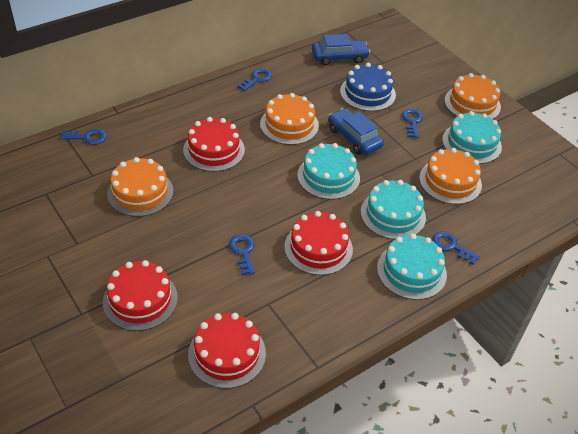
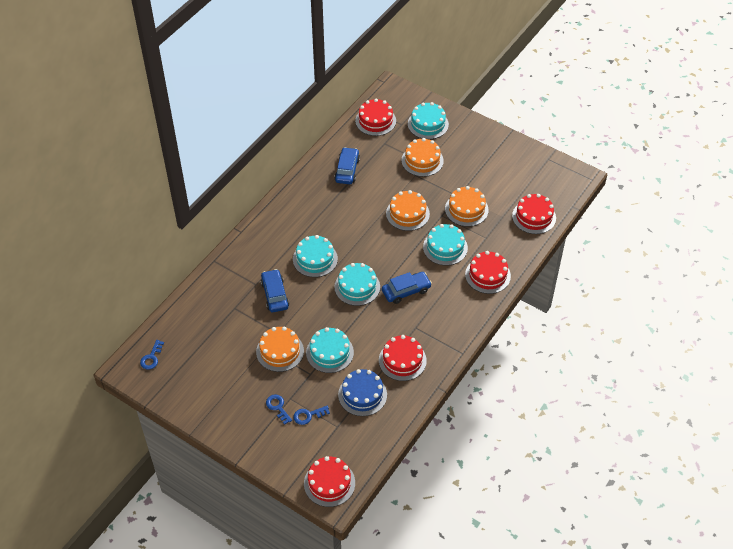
blue car: 2 -> 3
blue key: 5 -> 3
red cake: 4 -> 5
turquoise cake: 4 -> 5

